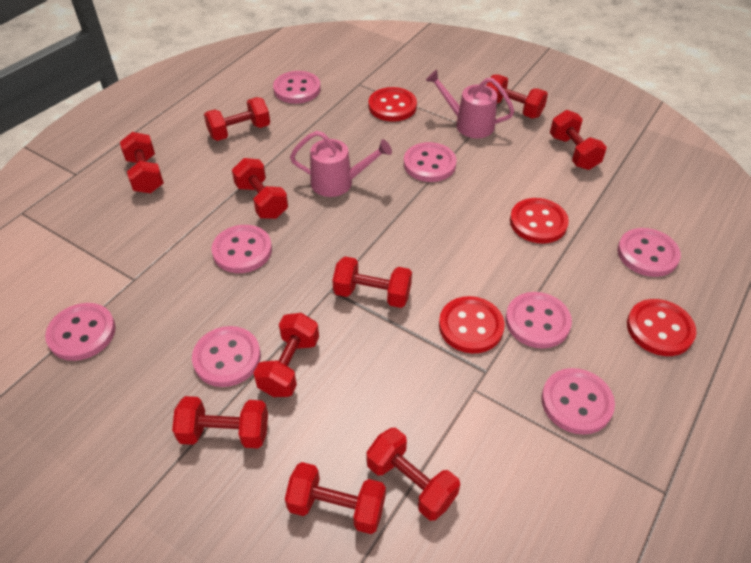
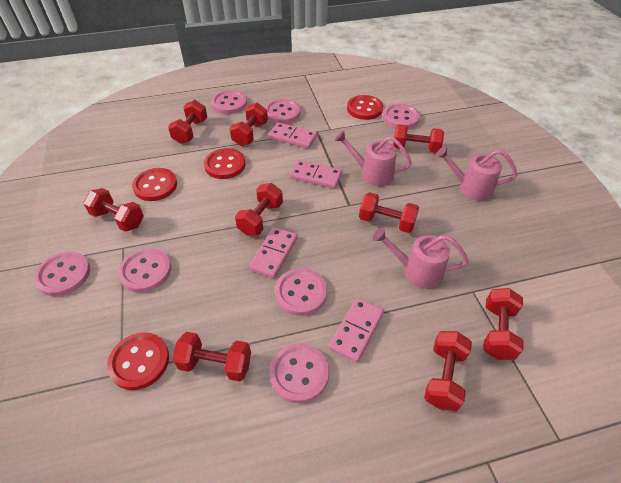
pink button: 8 -> 7
pink domino: 0 -> 4
pink watering can: 2 -> 3
red dumbbell: 10 -> 9

